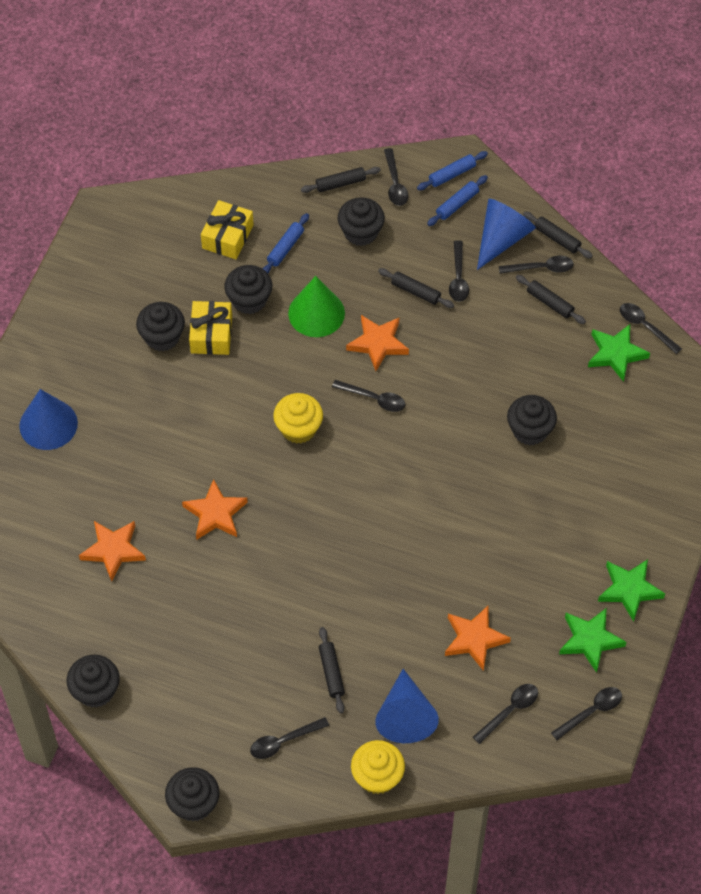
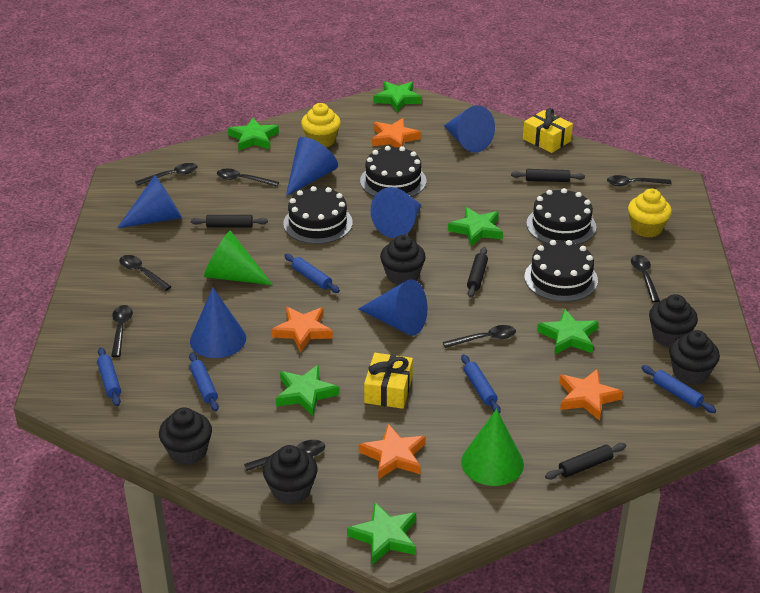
black cake: 0 -> 4
black cupcake: 6 -> 5
black rolling pin: 5 -> 4
blue cone: 3 -> 6
blue rolling pin: 3 -> 5
green cone: 1 -> 2
green star: 3 -> 6

